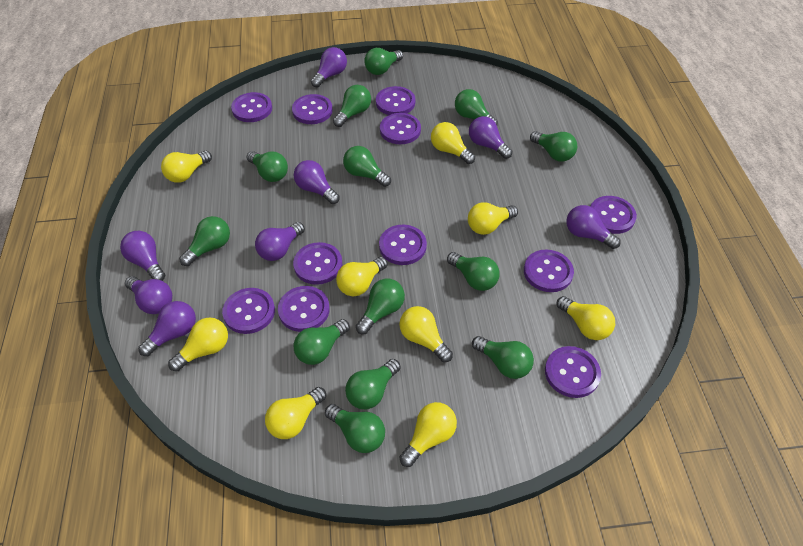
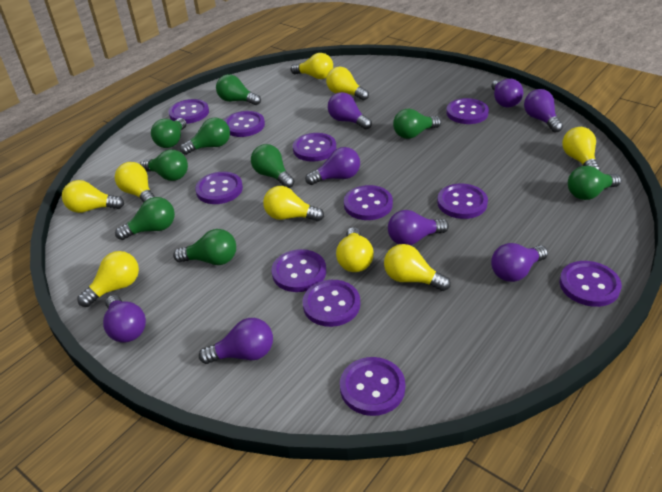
green light bulb: 13 -> 9

